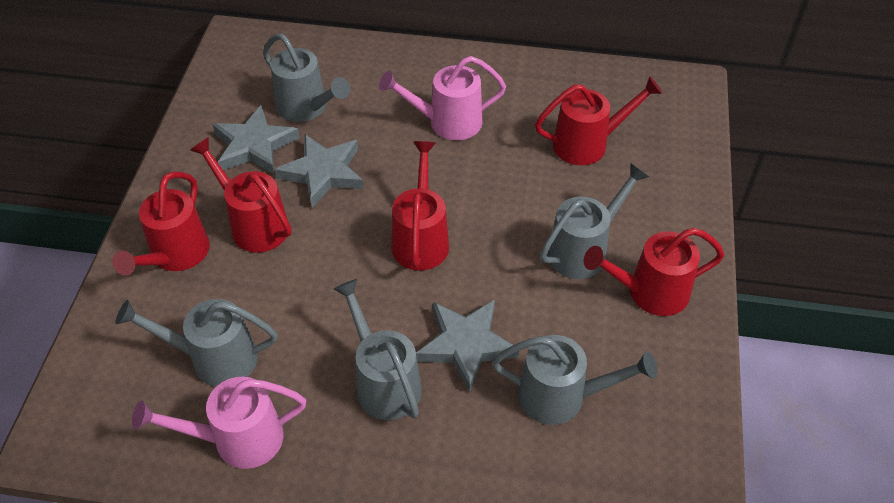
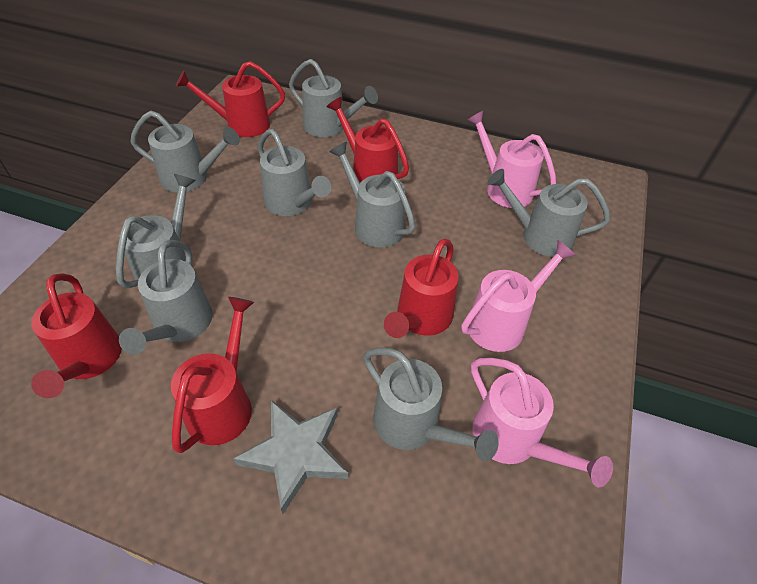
grey star: 3 -> 1
grey watering can: 5 -> 8
pink watering can: 2 -> 3

